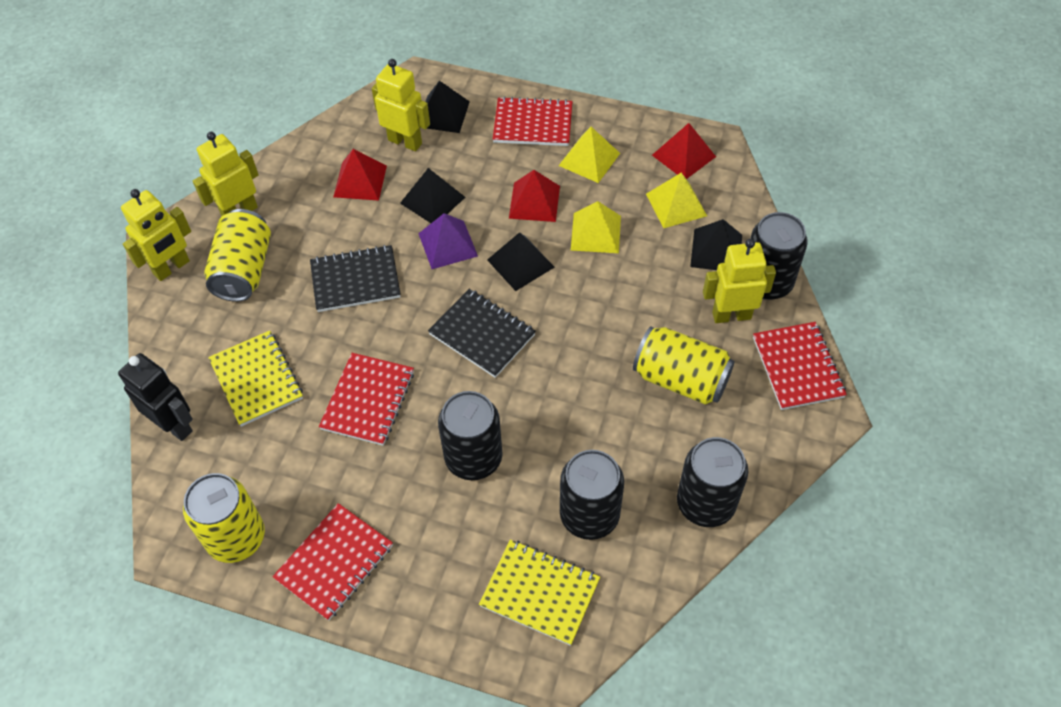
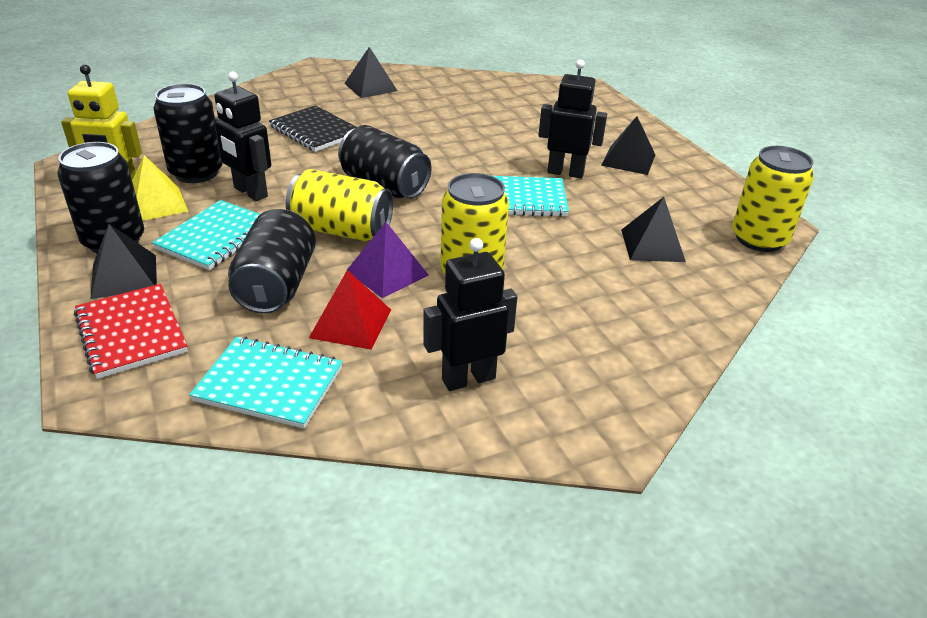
black notebook: 2 -> 1
black robot: 1 -> 3
red notebook: 4 -> 1
red pyramid: 3 -> 1
turquoise notebook: 0 -> 3
yellow notebook: 2 -> 0
yellow pyramid: 3 -> 1
yellow robot: 4 -> 1

